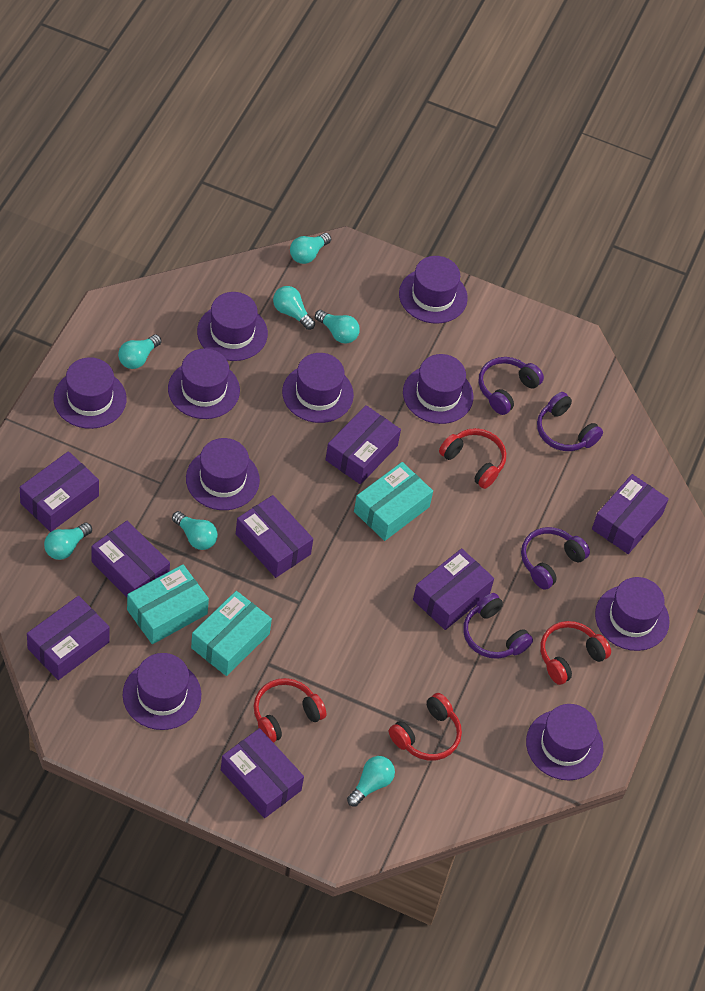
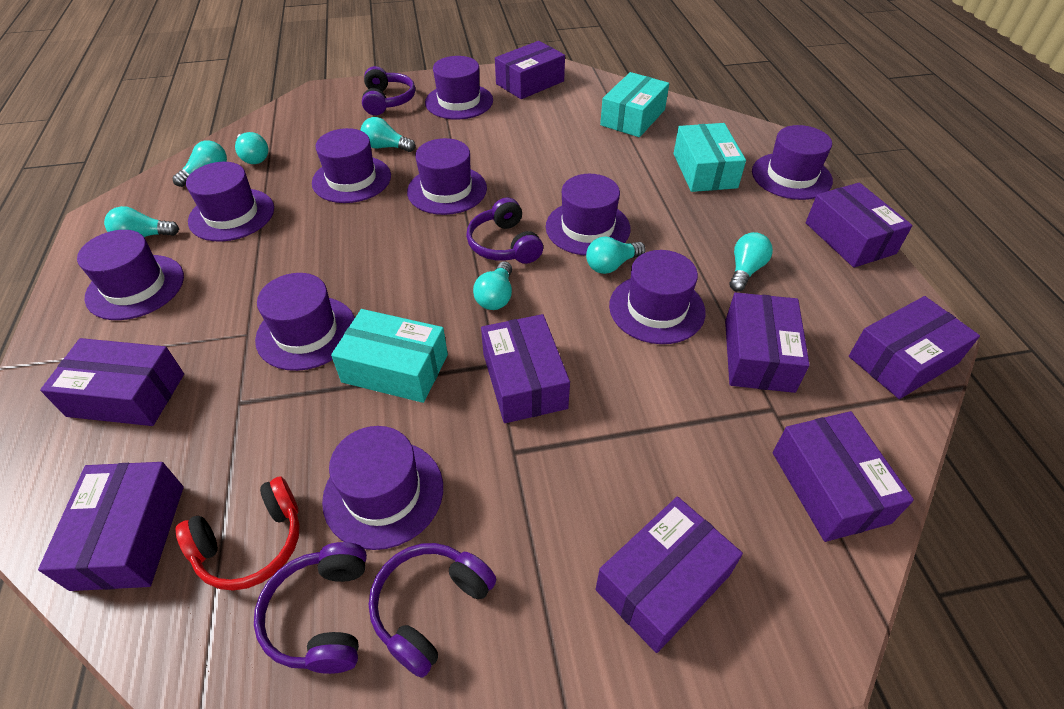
purple box: 8 -> 9
red headphones: 4 -> 1

